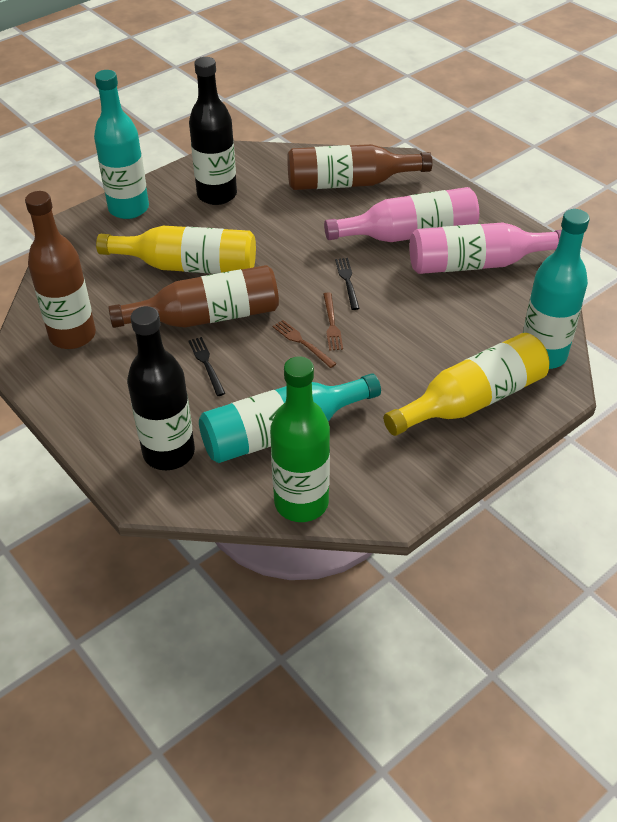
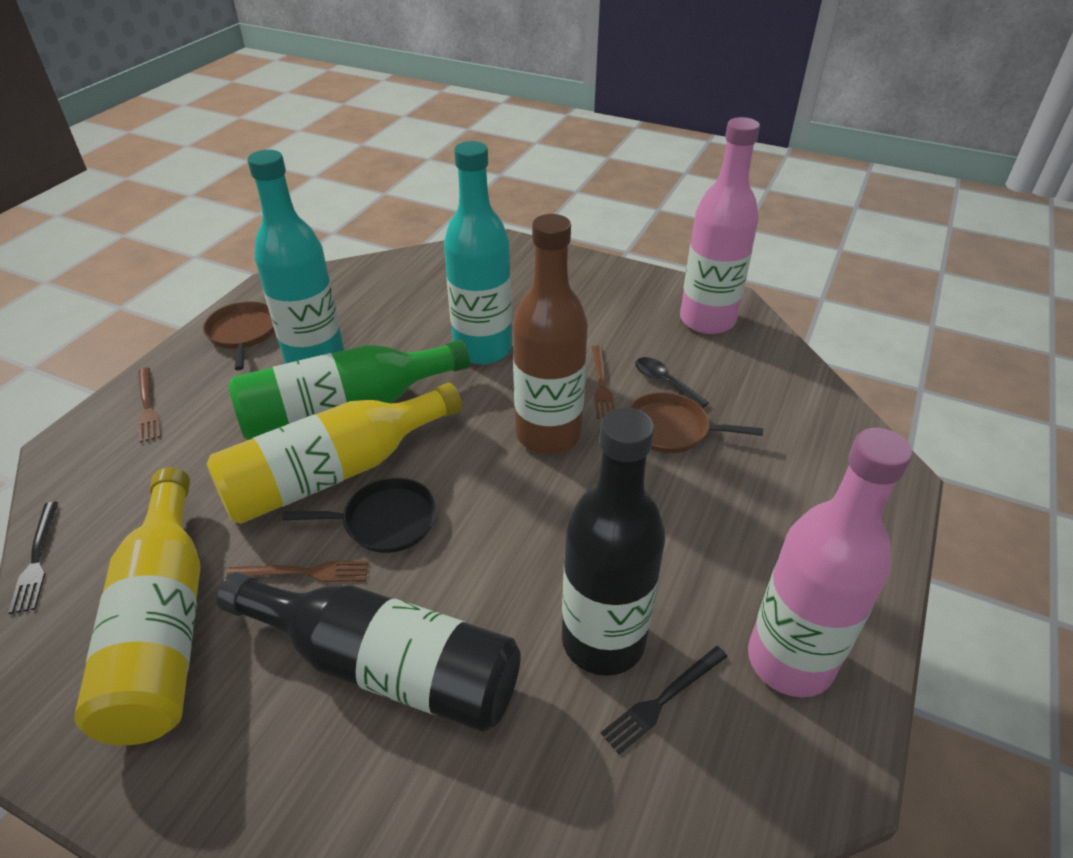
black pan: 0 -> 1
black spoon: 0 -> 1
brown bottle: 3 -> 1
brown fork: 2 -> 3
brown pan: 0 -> 2
turquoise bottle: 3 -> 2

